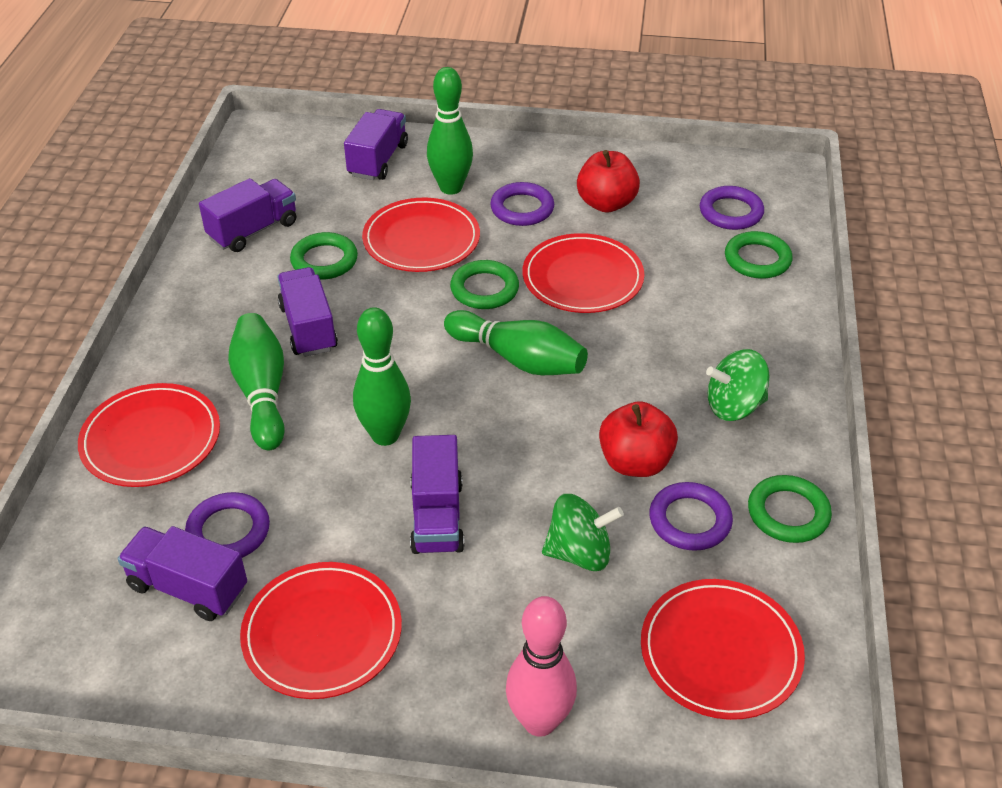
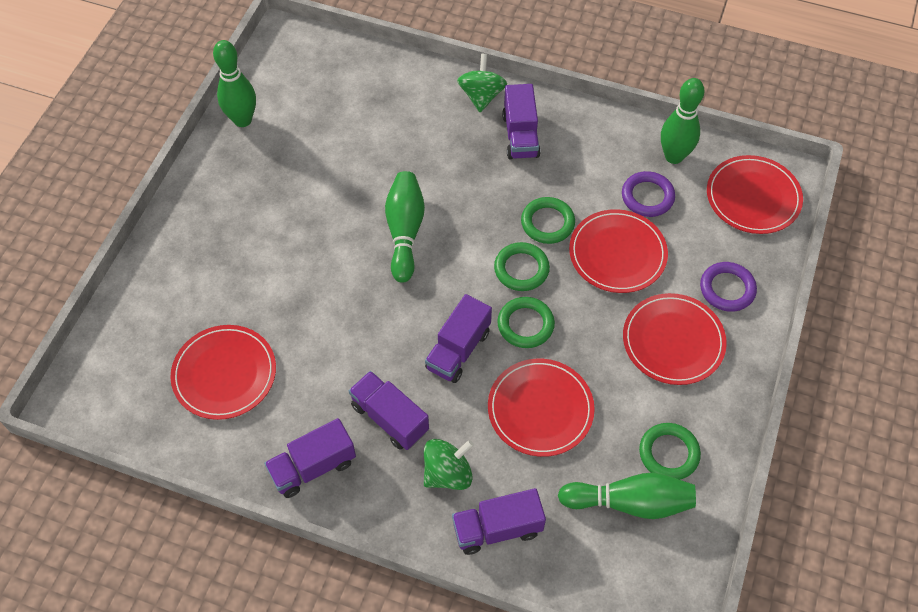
pink bowling pin: 1 -> 0
purple ring: 4 -> 2
red apple: 2 -> 0

